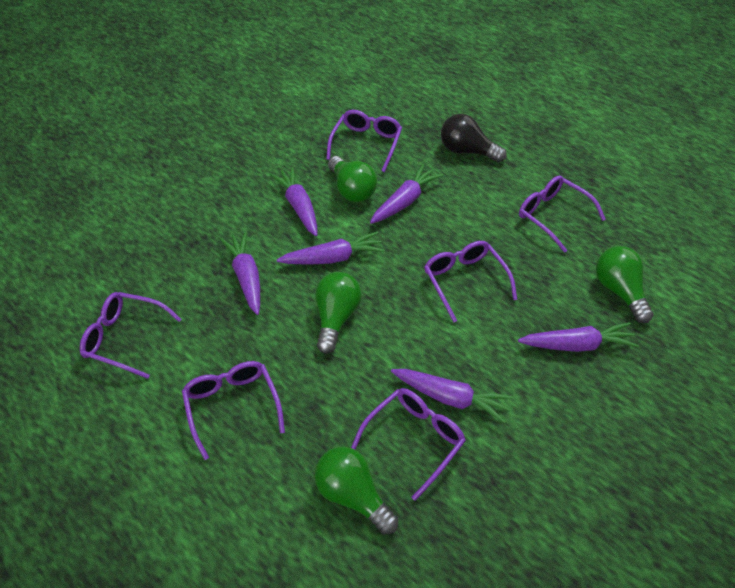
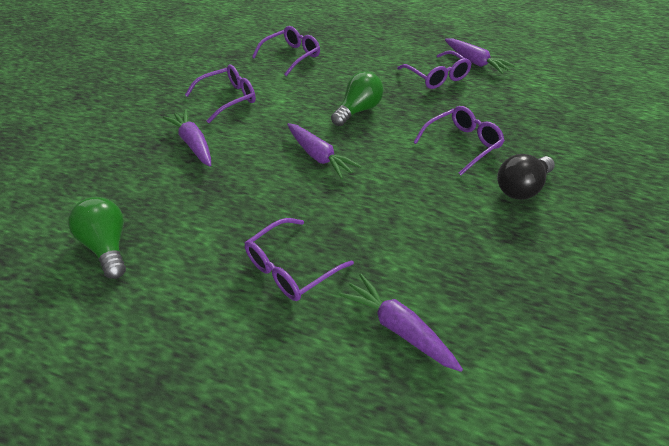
green light bulb: 4 -> 2
purple carrot: 6 -> 4
purple glasses: 6 -> 5

